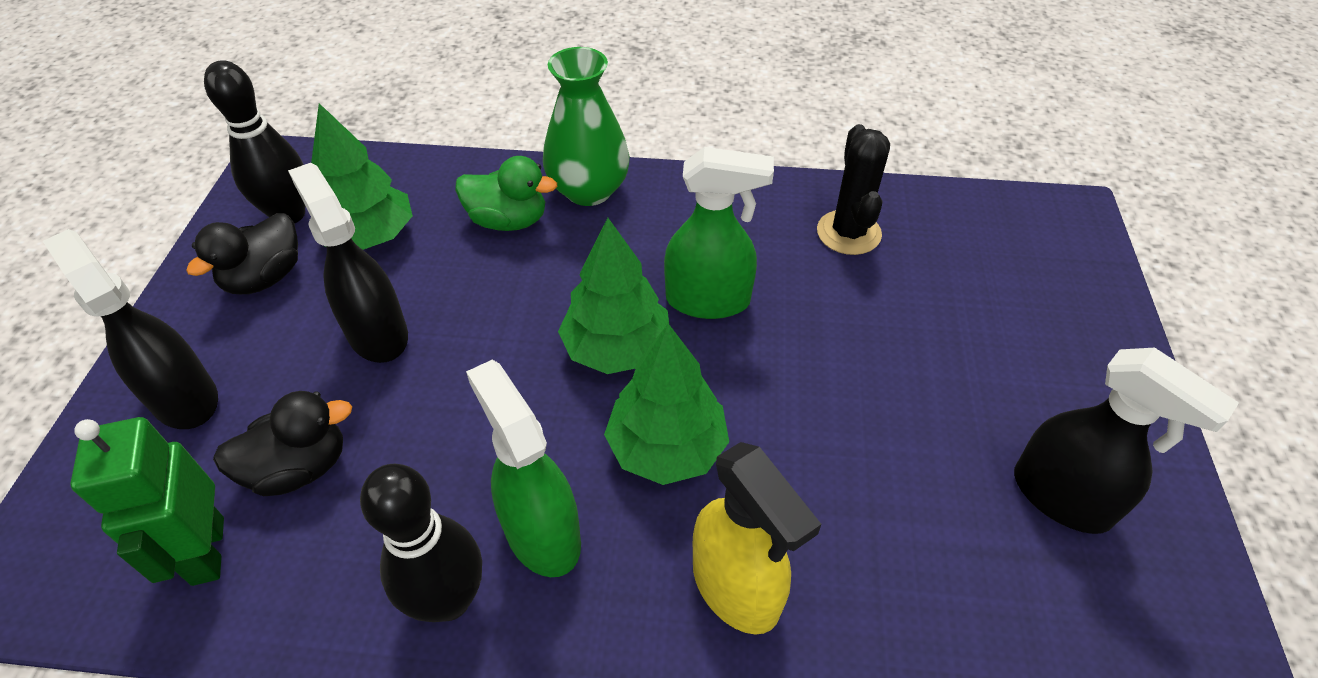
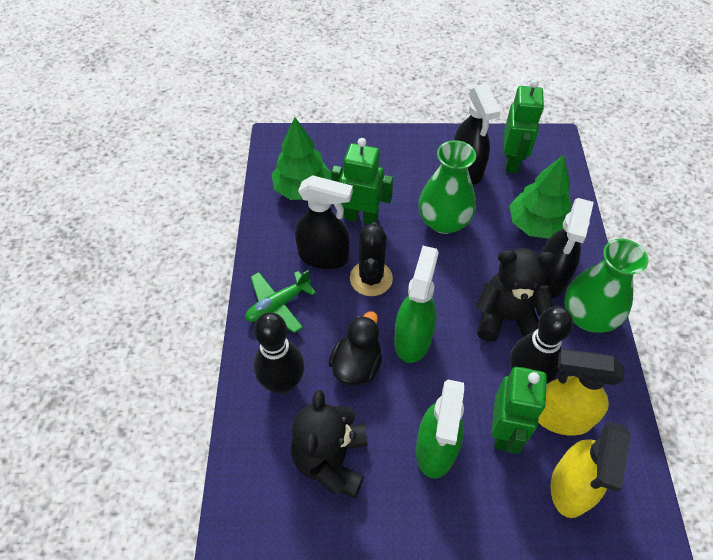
black duck: 2 -> 1
black teddy bear: 0 -> 2
green duck: 1 -> 0
green plane: 0 -> 1
green robot: 1 -> 3
green tree: 3 -> 2
green vase: 1 -> 2
yellow spray bottle: 1 -> 2

